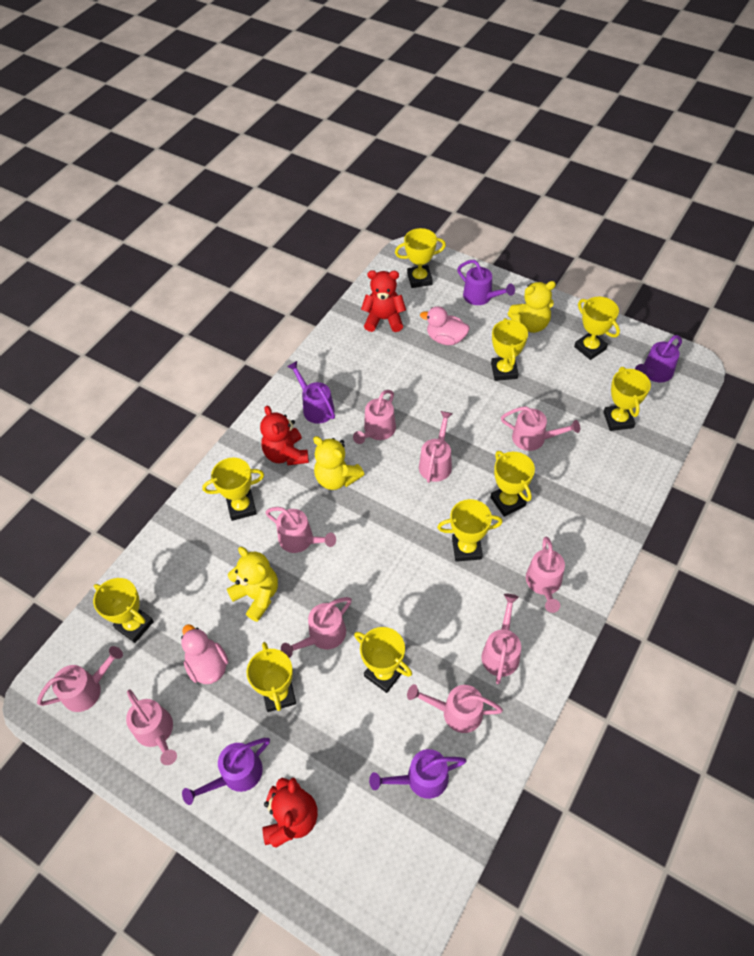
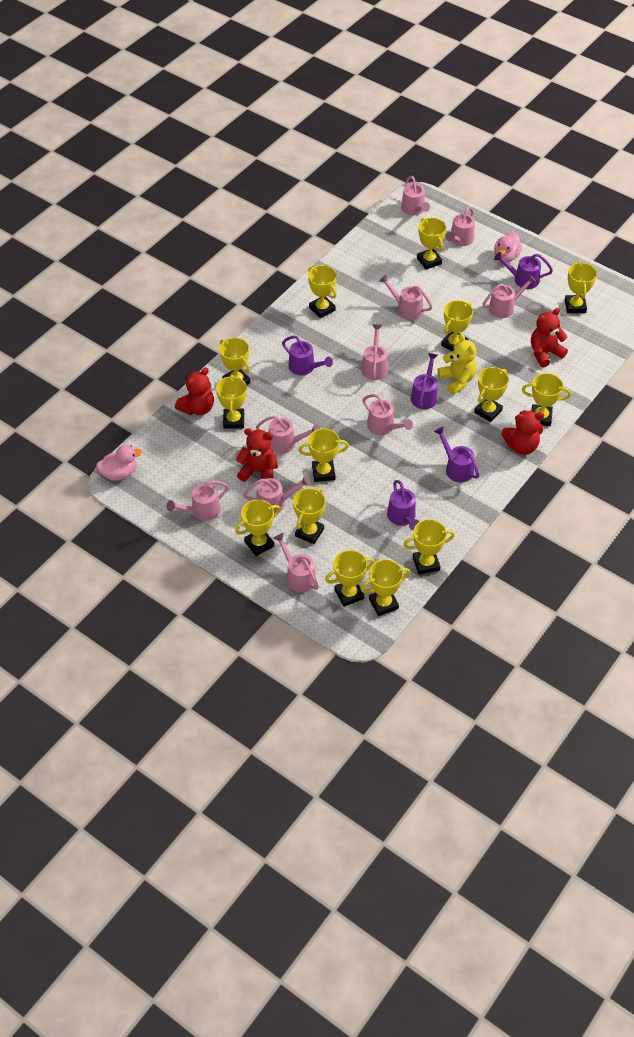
red teddy bear: 3 -> 4
yellow teddy bear: 3 -> 1
yellow trophy: 10 -> 14

